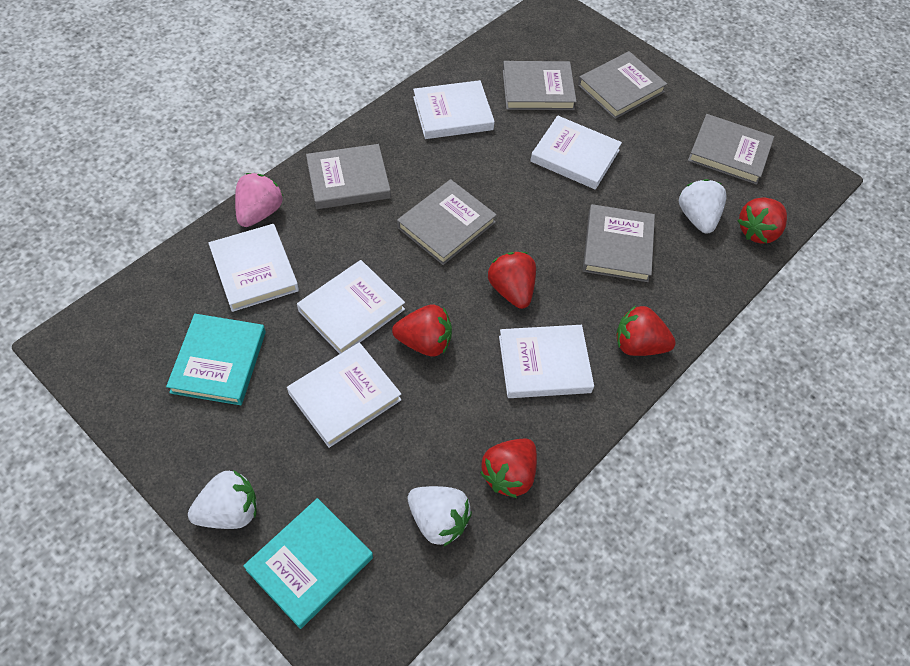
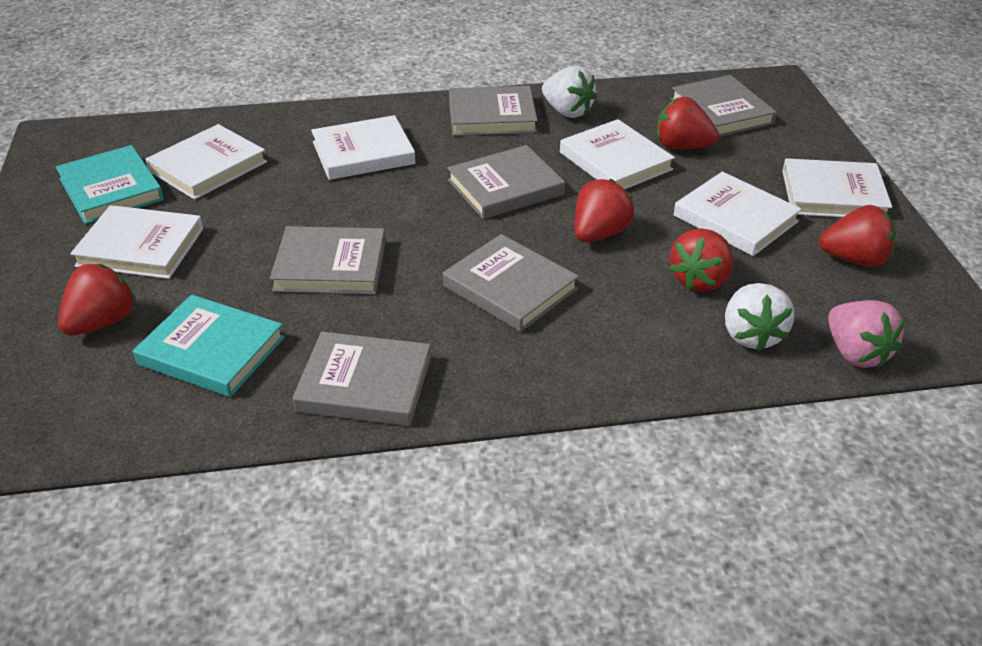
white strawberry: 3 -> 2

